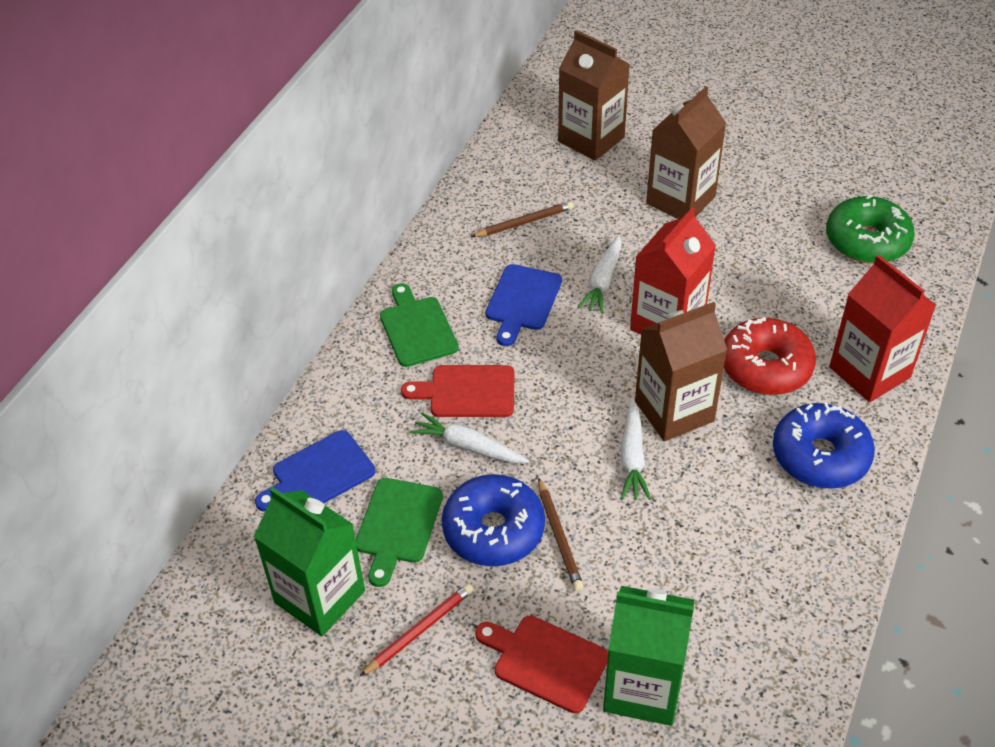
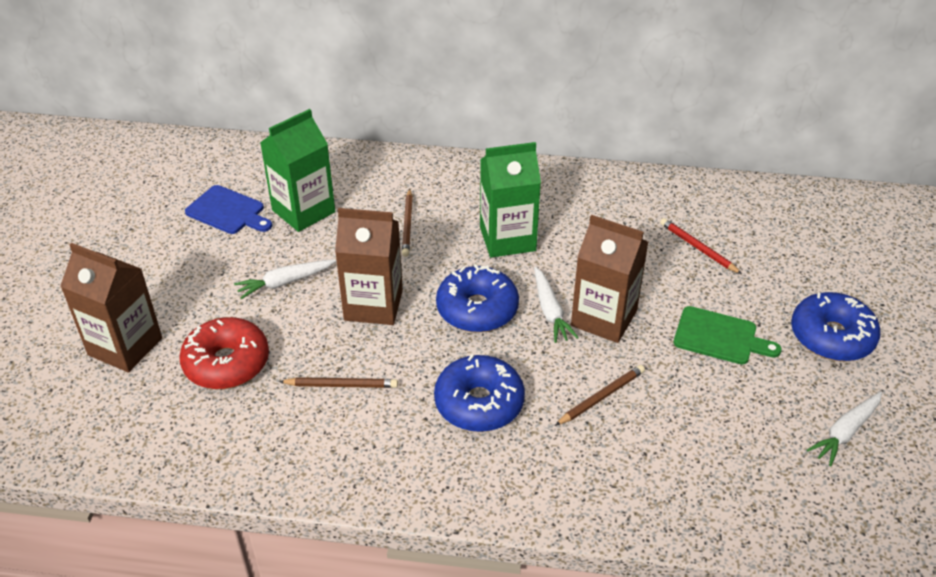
blue cutting board: 2 -> 1
blue donut: 2 -> 3
brown pencil: 2 -> 3
green cutting board: 2 -> 1
green donut: 1 -> 0
red carton: 2 -> 0
red cutting board: 2 -> 0

